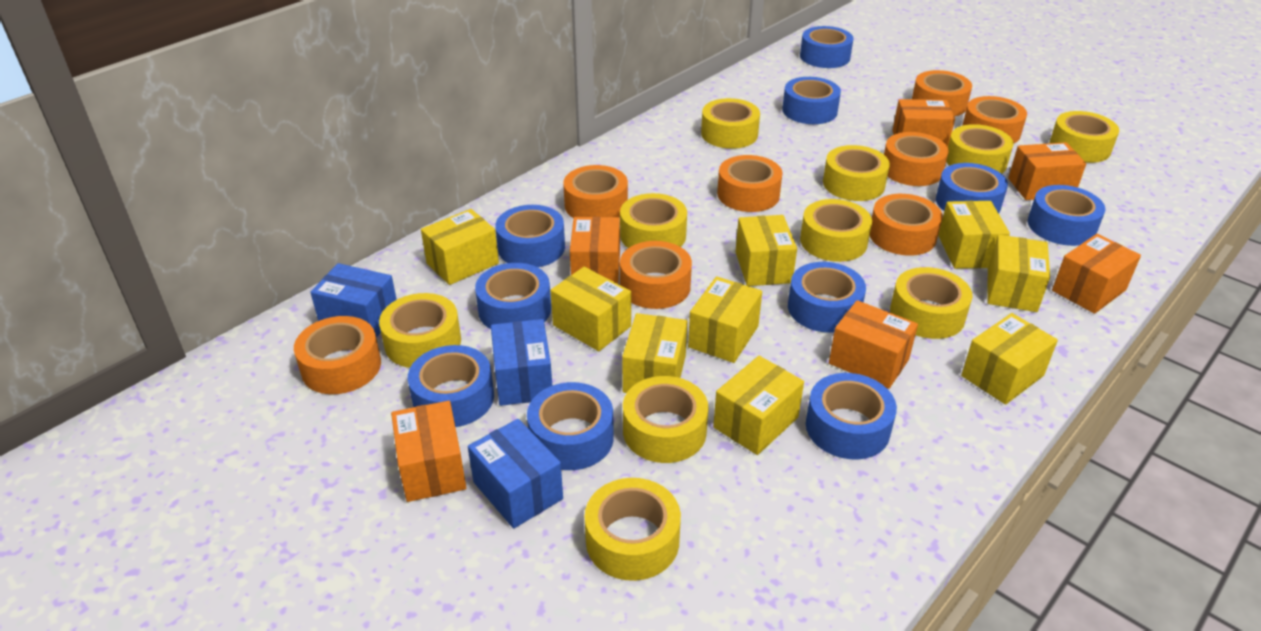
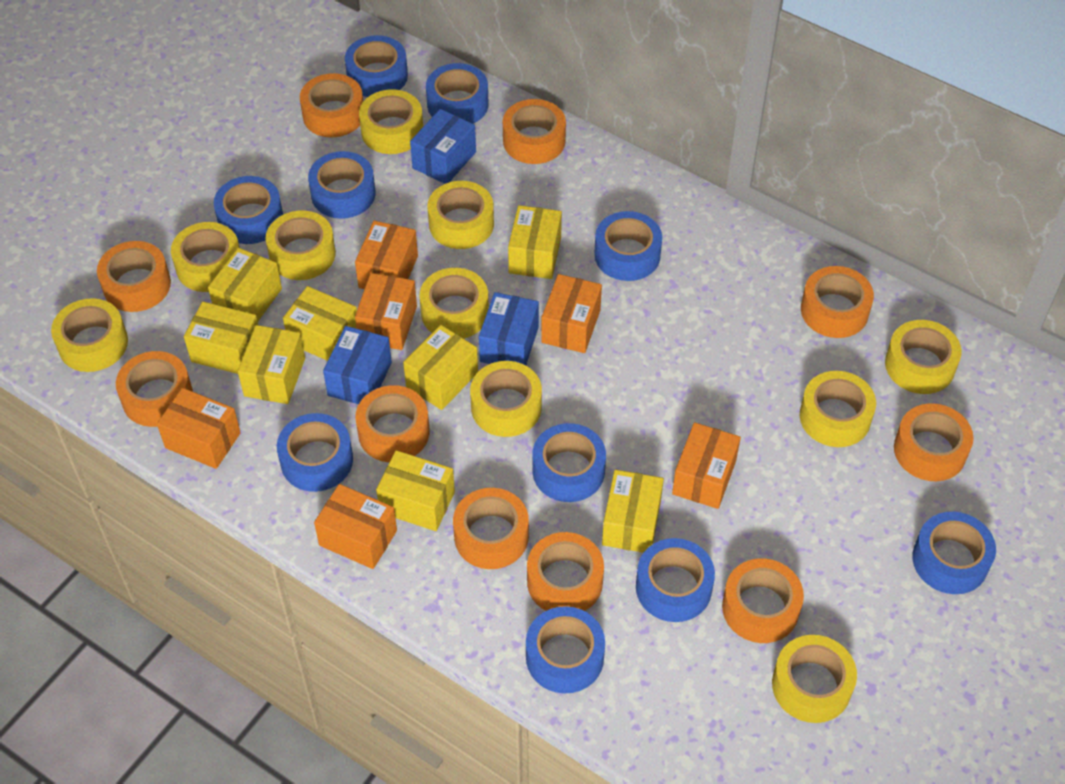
orange tape: 8 -> 10
yellow box: 9 -> 8

